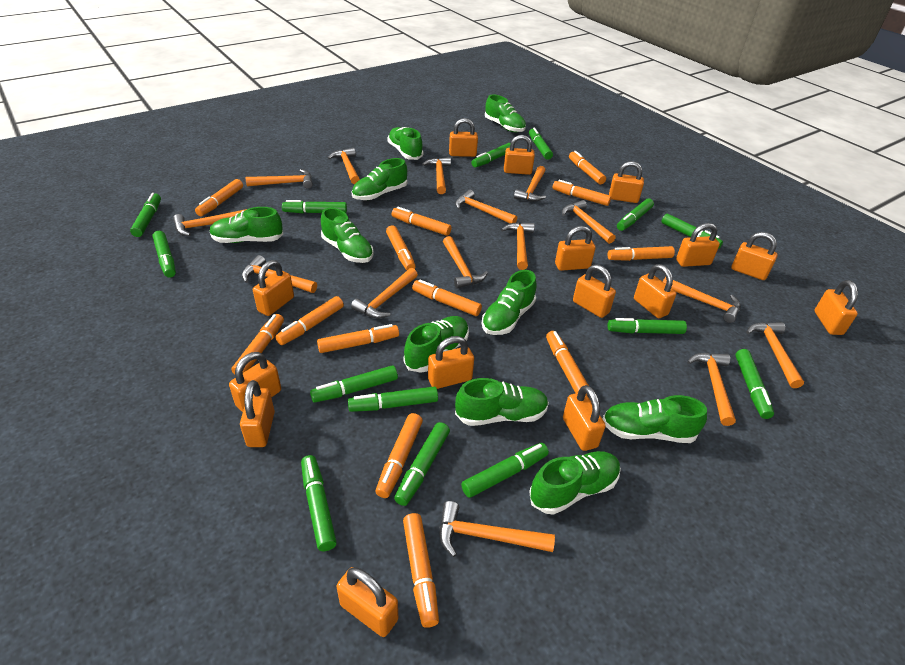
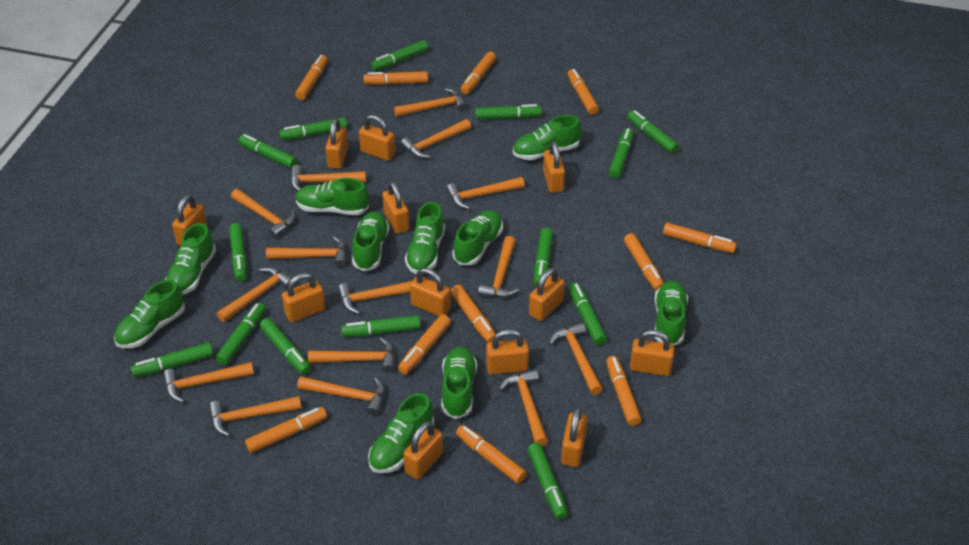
orange marker: 13 -> 11
orange padlock: 15 -> 12

